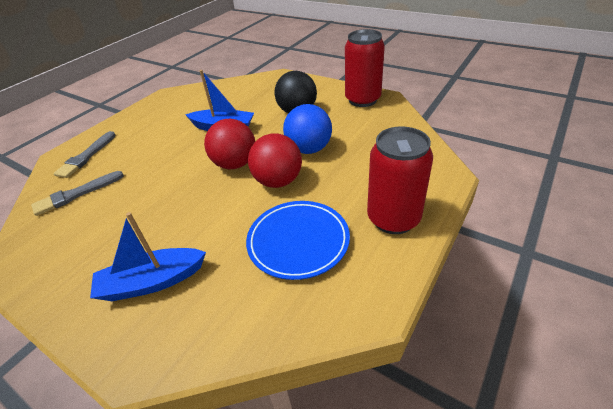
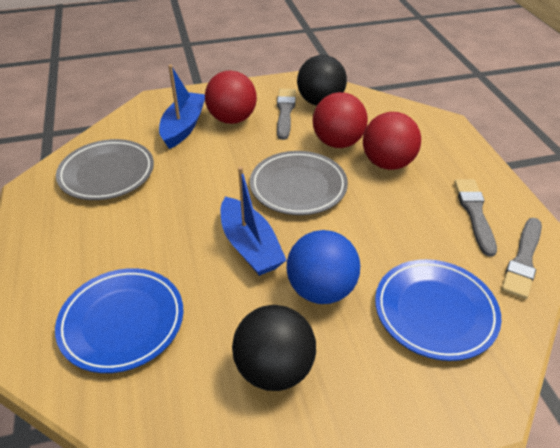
black ball: 1 -> 2
blue plate: 1 -> 2
grey brush: 2 -> 3
grey plate: 0 -> 2
red ball: 2 -> 3
red can: 2 -> 0

